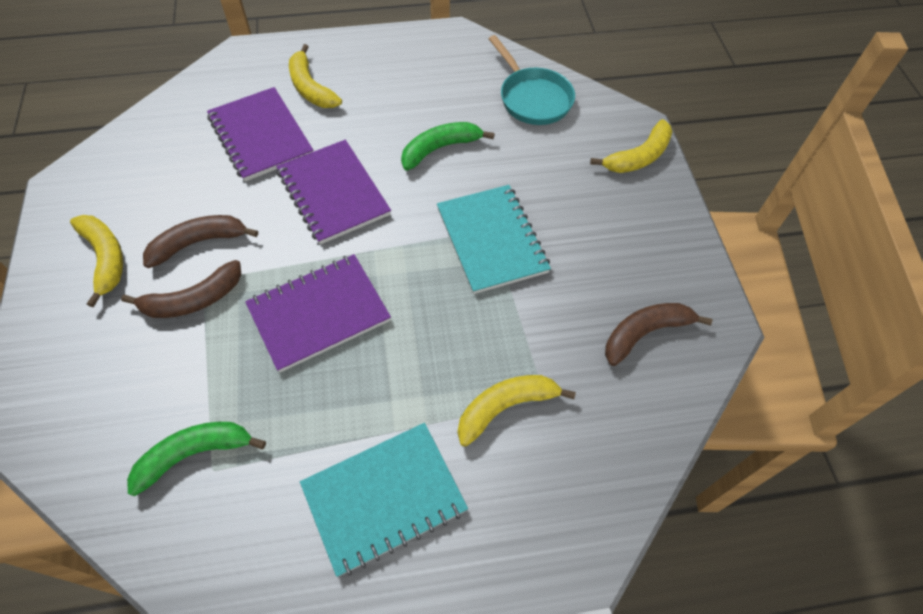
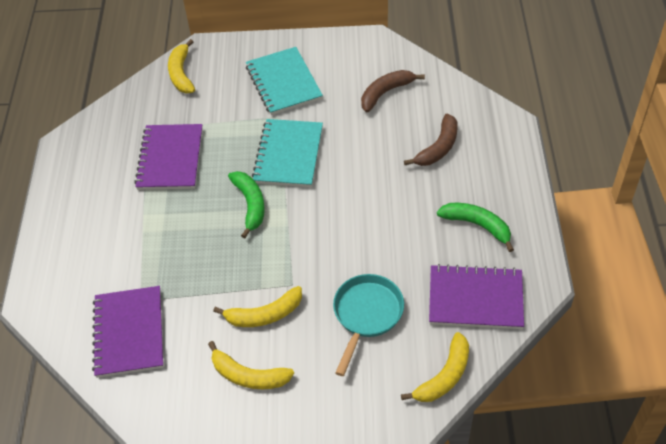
brown banana: 3 -> 2

